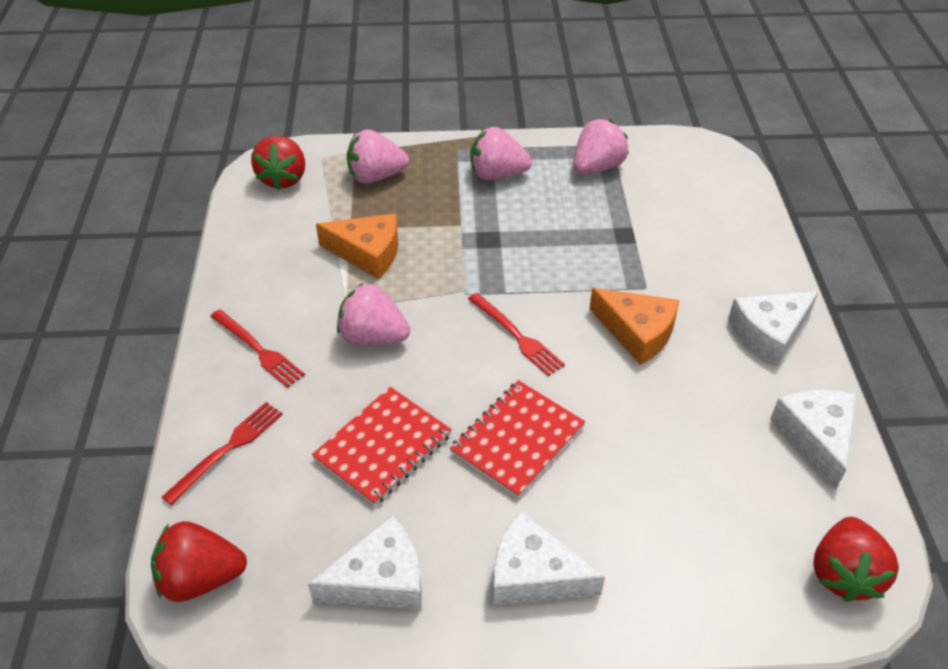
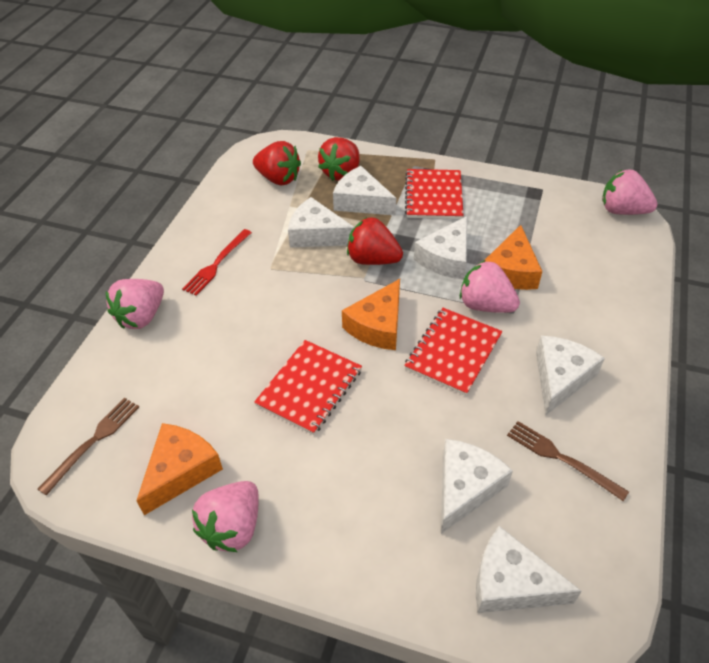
brown fork: 0 -> 2
orange cheese: 2 -> 3
red fork: 3 -> 1
red notebook: 2 -> 3
white cheese: 4 -> 6

